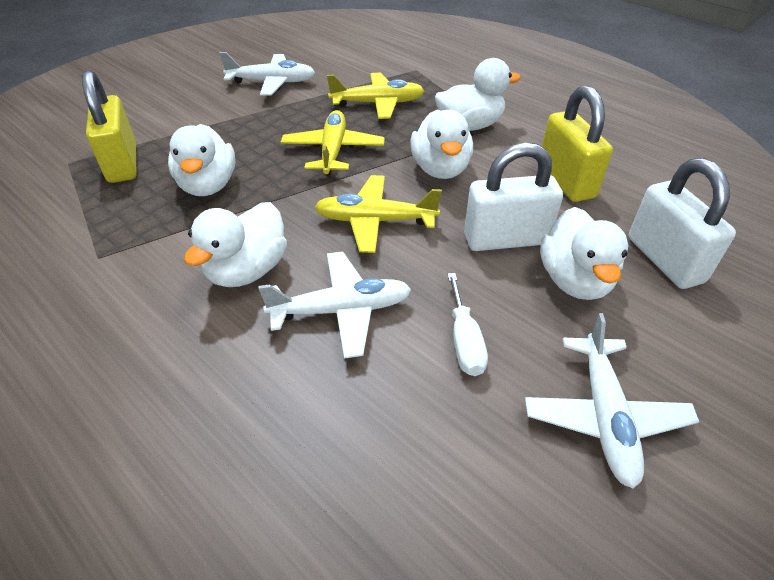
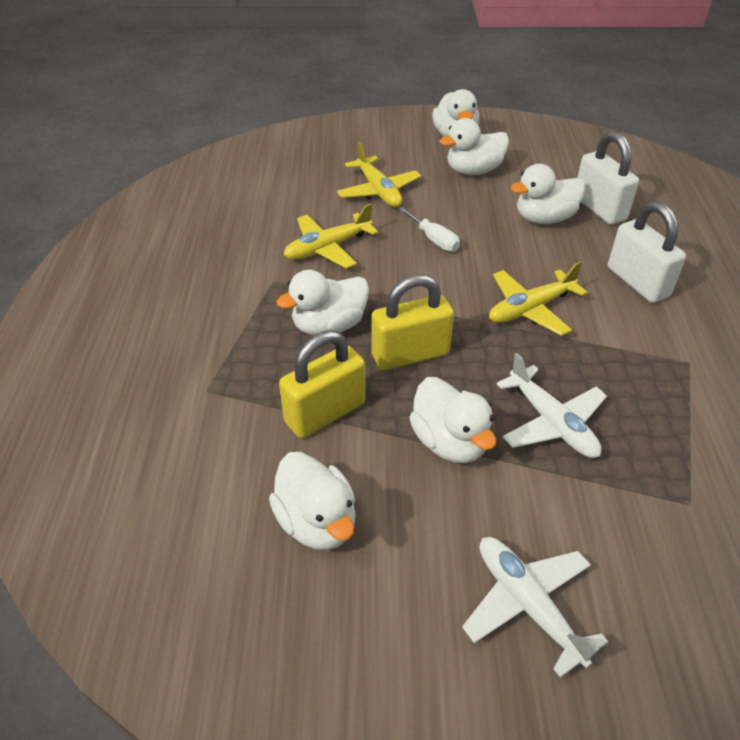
white duck: 5 -> 6
white plane: 3 -> 2

